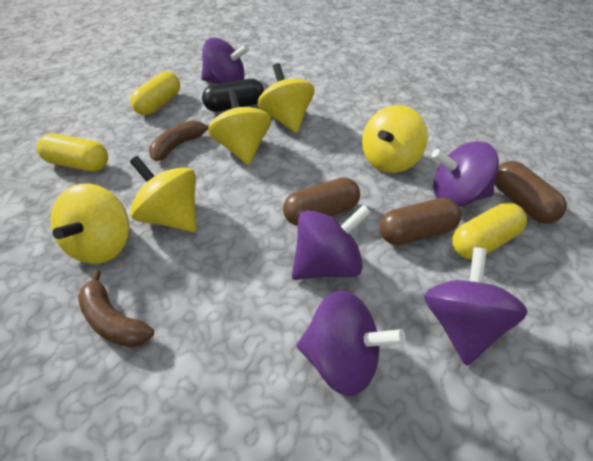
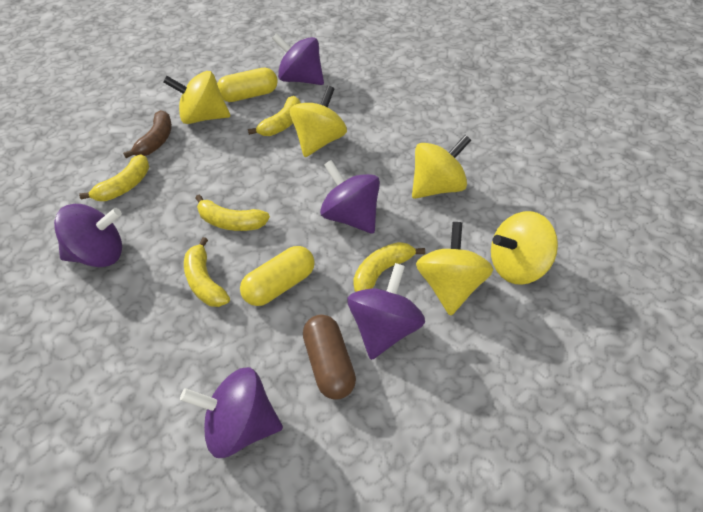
black capsule: 1 -> 0
brown banana: 2 -> 1
brown capsule: 3 -> 1
yellow banana: 0 -> 5
yellow capsule: 3 -> 2

